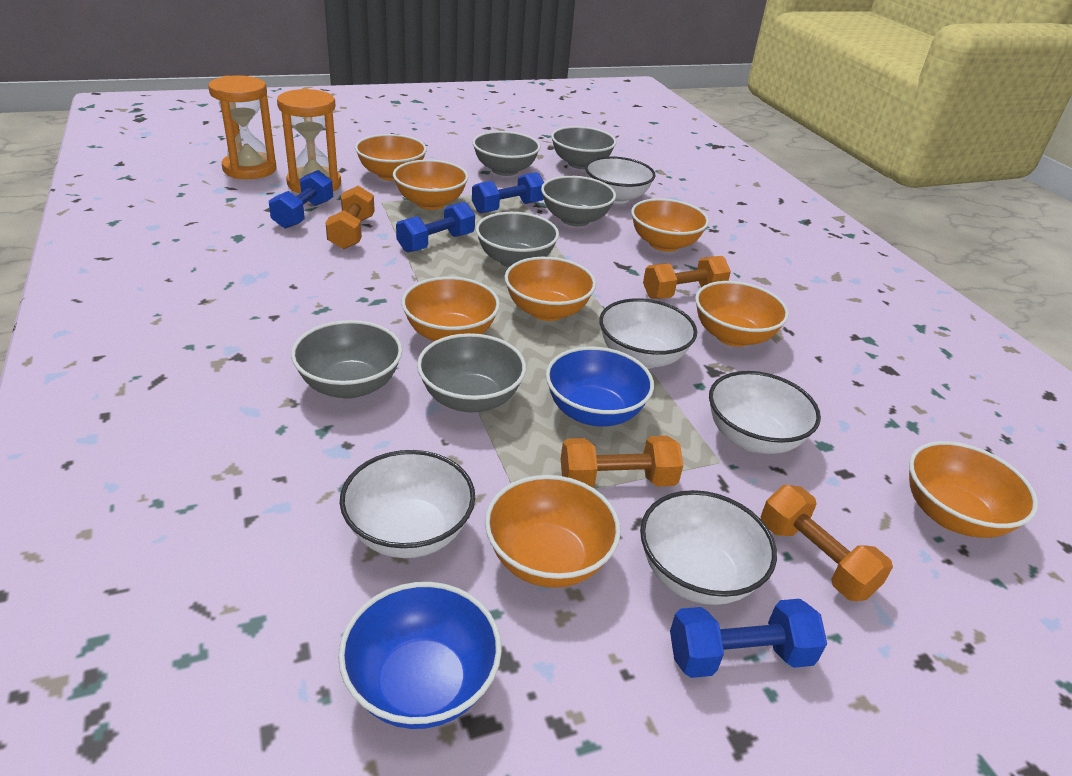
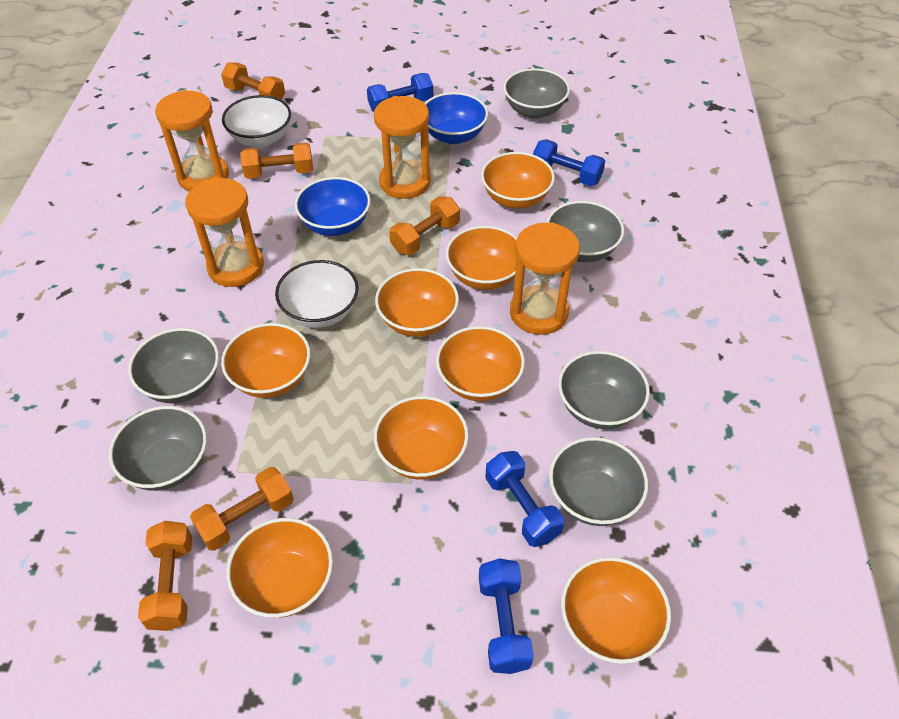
orange dumbbell: 4 -> 5
orange hourglass: 2 -> 4
white bowl: 5 -> 2

